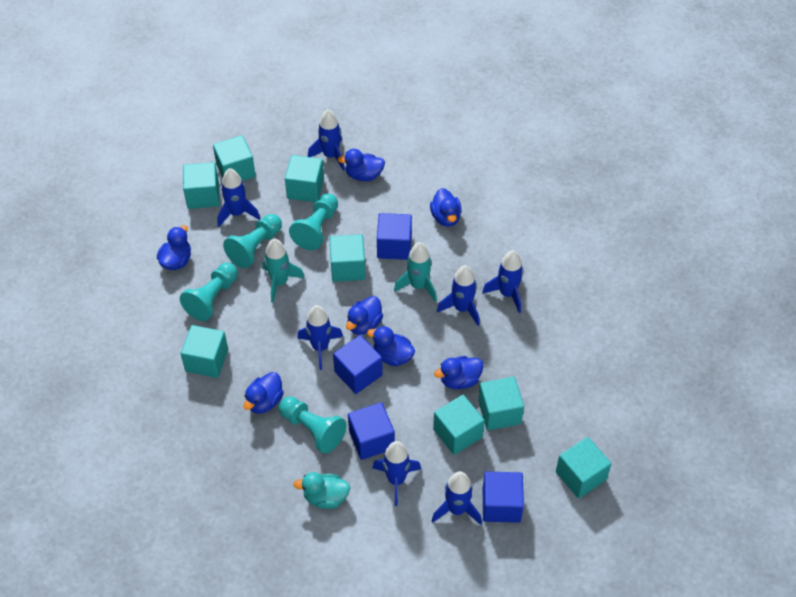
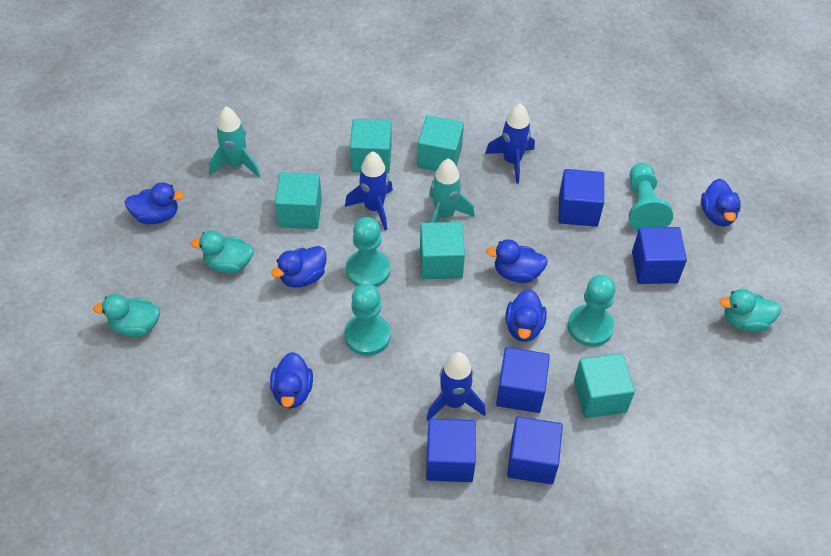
blue cube: 4 -> 5
blue duck: 7 -> 6
blue rocket: 7 -> 3
turquoise cube: 8 -> 5
turquoise duck: 1 -> 3

